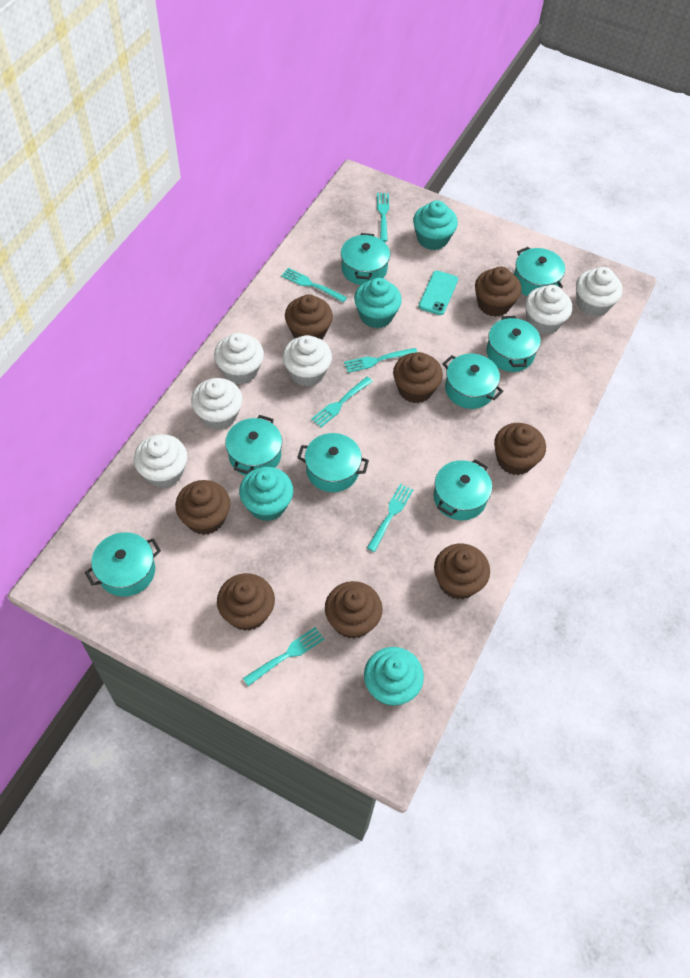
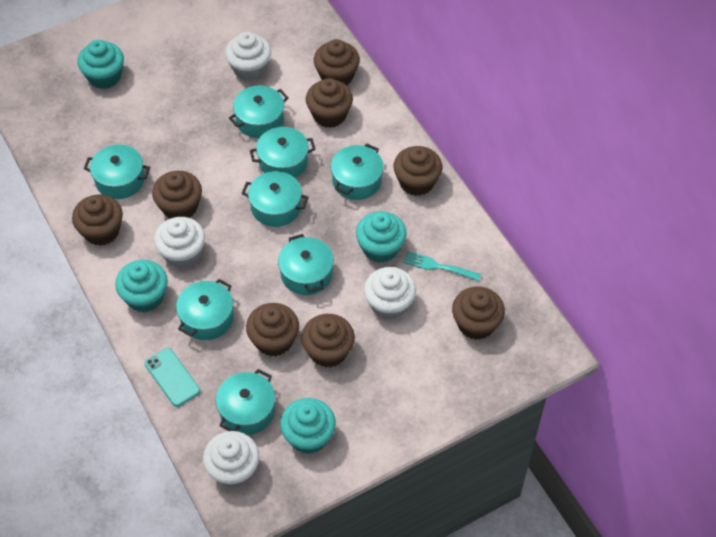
turquoise fork: 6 -> 1
white cupcake: 6 -> 4

